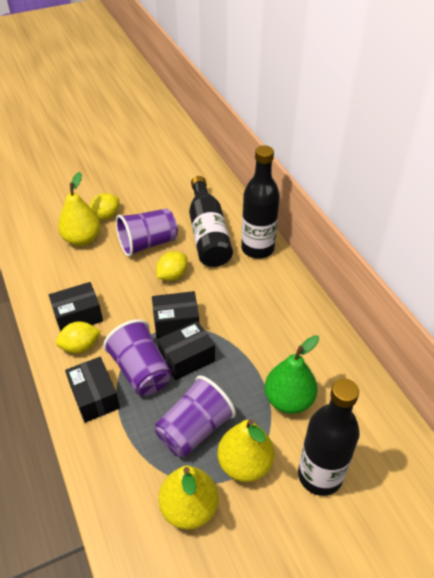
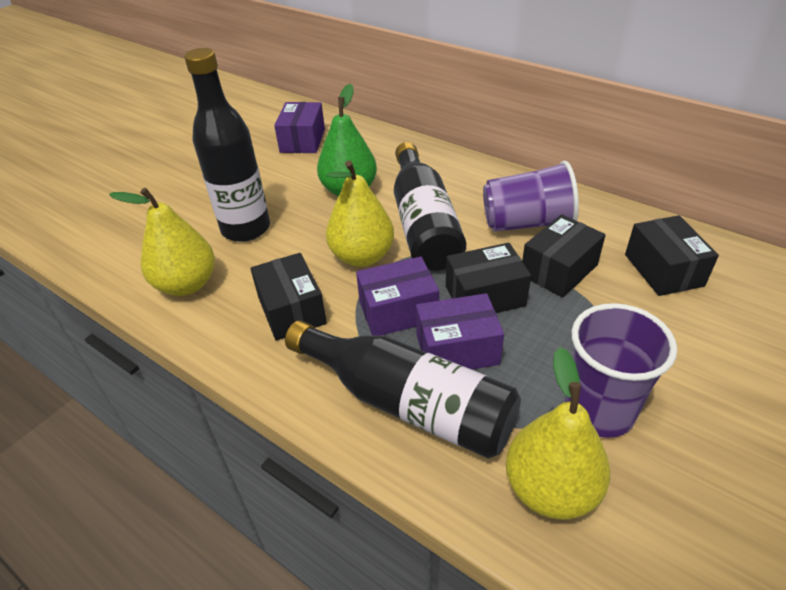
purple box: 0 -> 3
purple cup: 3 -> 2
yellow lemon: 3 -> 0

